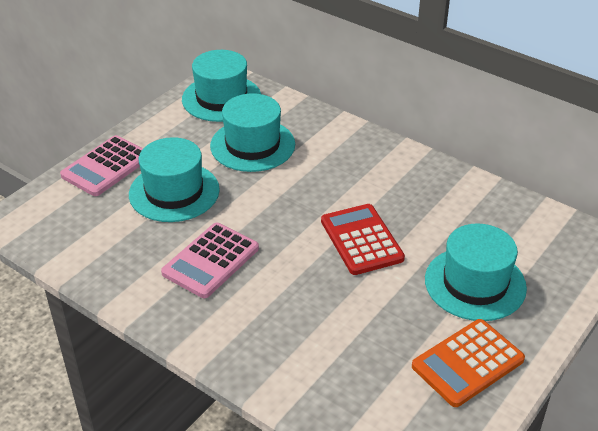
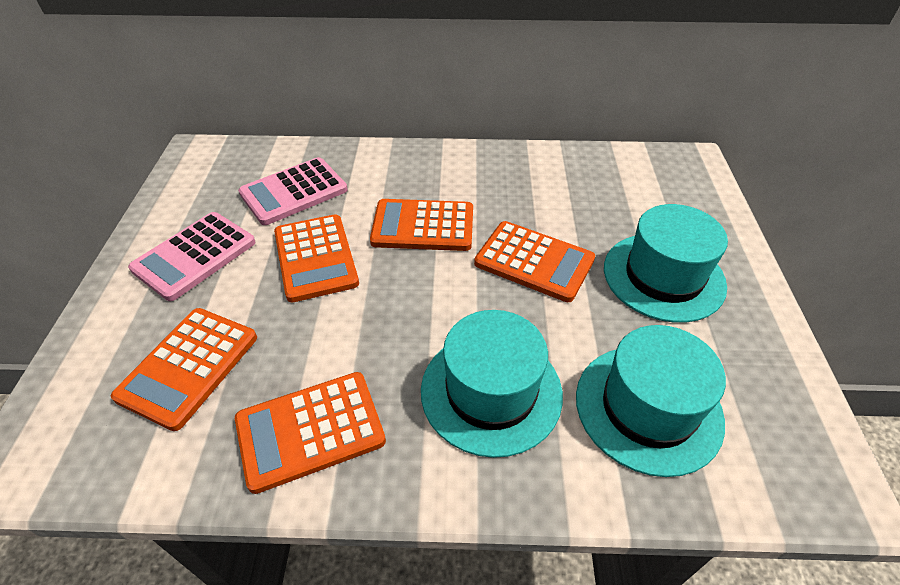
orange calculator: 1 -> 5
red calculator: 1 -> 0
turquoise hat: 4 -> 3

